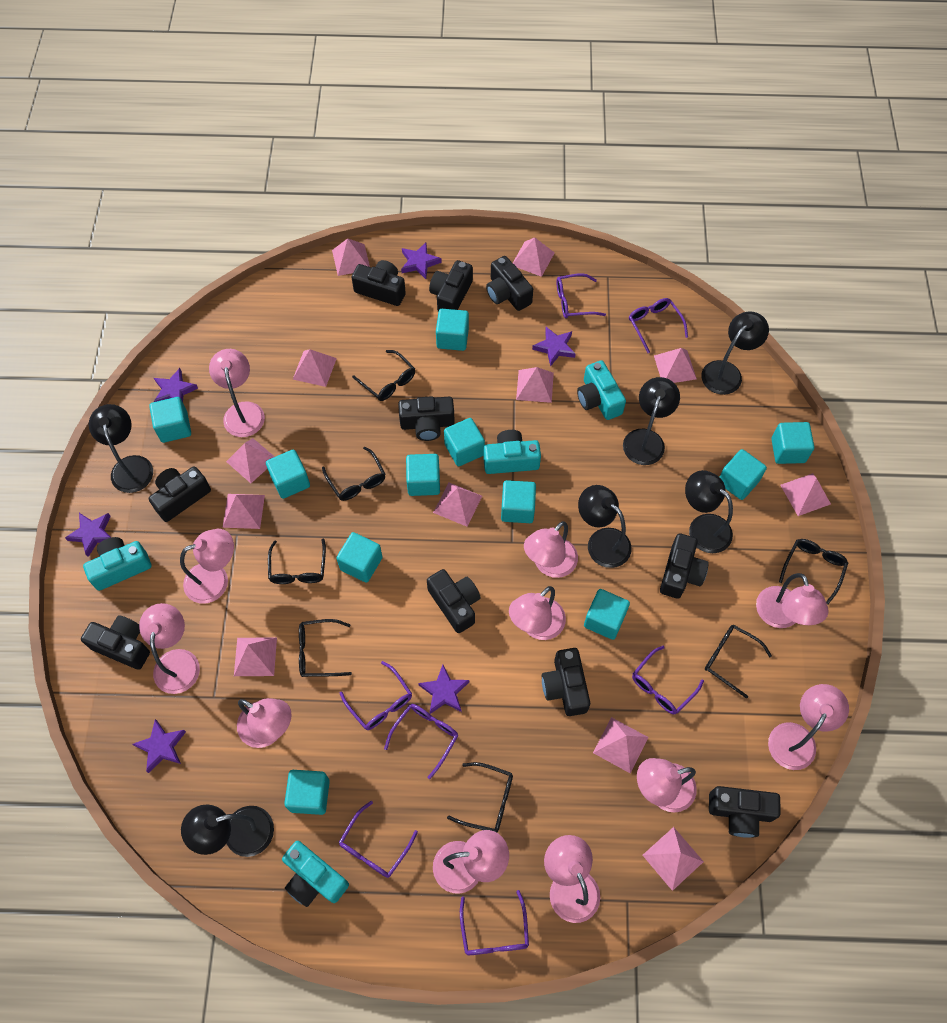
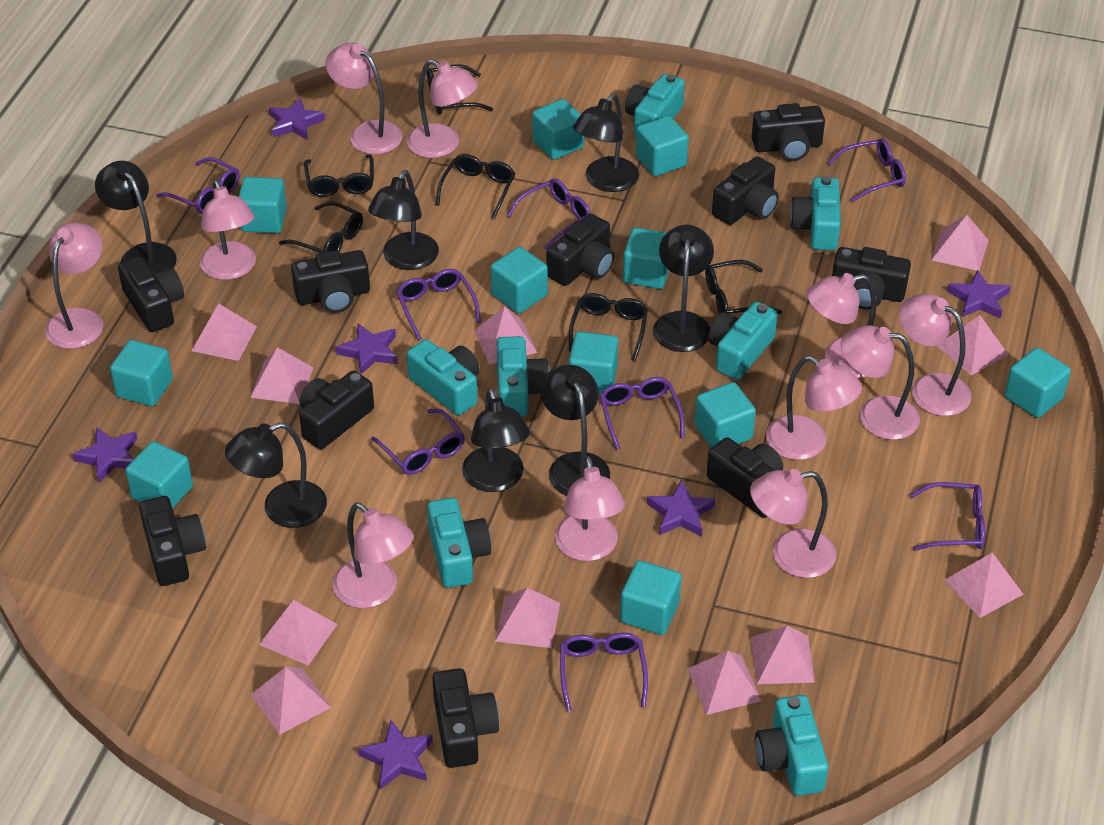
black glasses: 7 -> 6
black lamp: 6 -> 7
pink pyramid: 12 -> 11
purple glasses: 7 -> 8
turquoise camera: 4 -> 7

